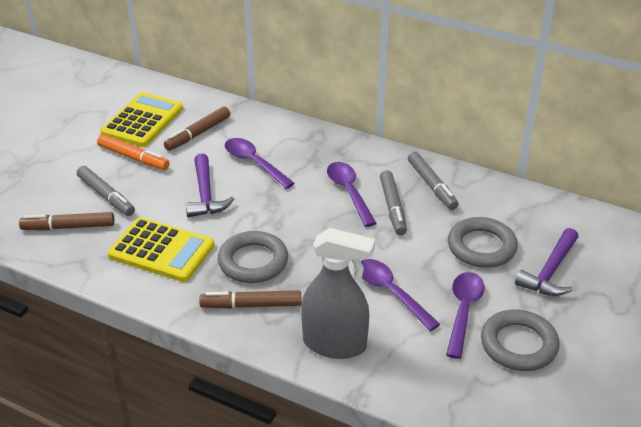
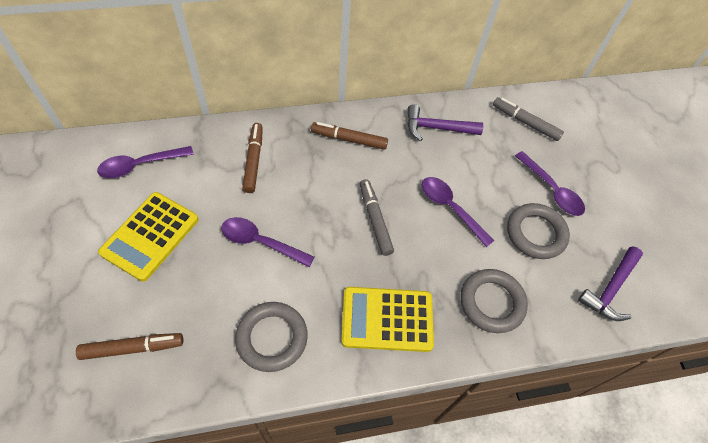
grey marker: 3 -> 2
grey spray bottle: 1 -> 0
orange marker: 1 -> 0

